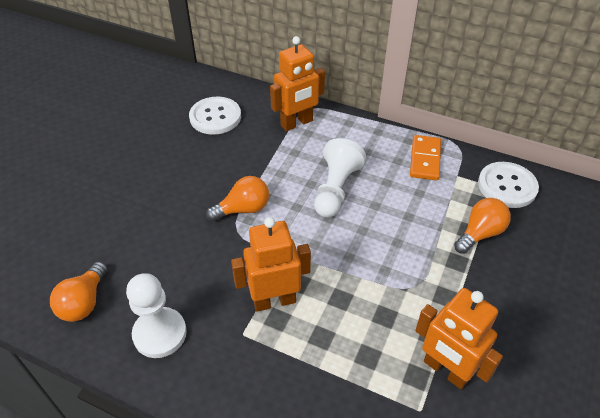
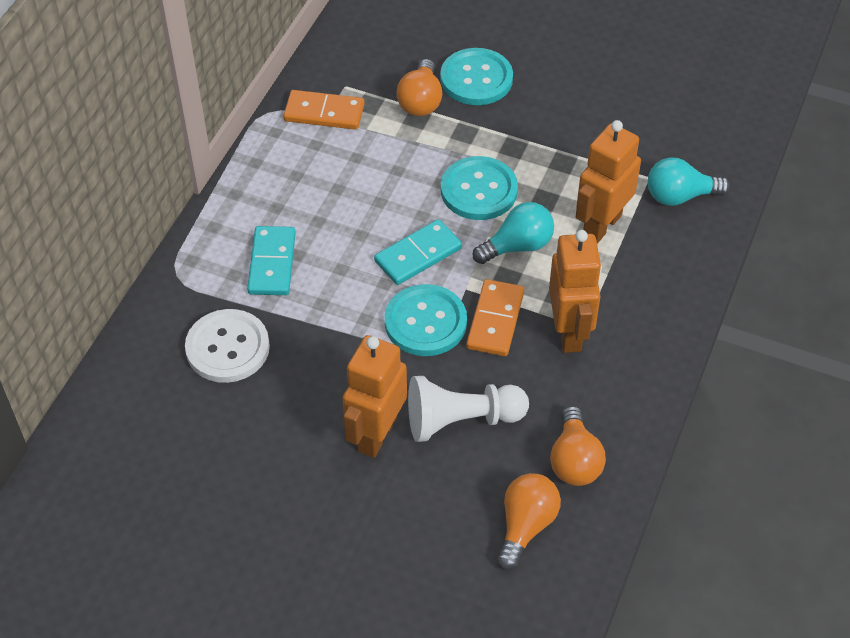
orange domino: 1 -> 2
turquoise button: 0 -> 3
turquoise domino: 0 -> 2
turquoise light bulb: 0 -> 2
white button: 2 -> 1
white pawn: 2 -> 1

